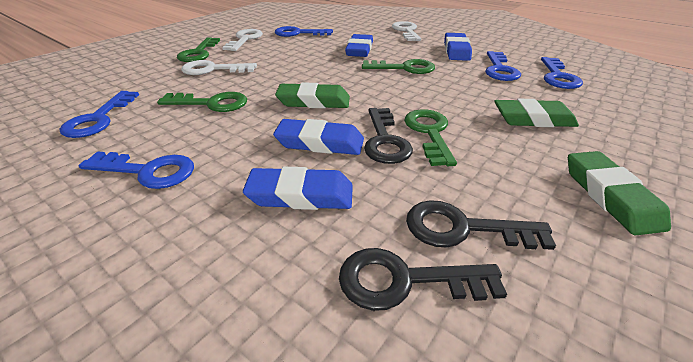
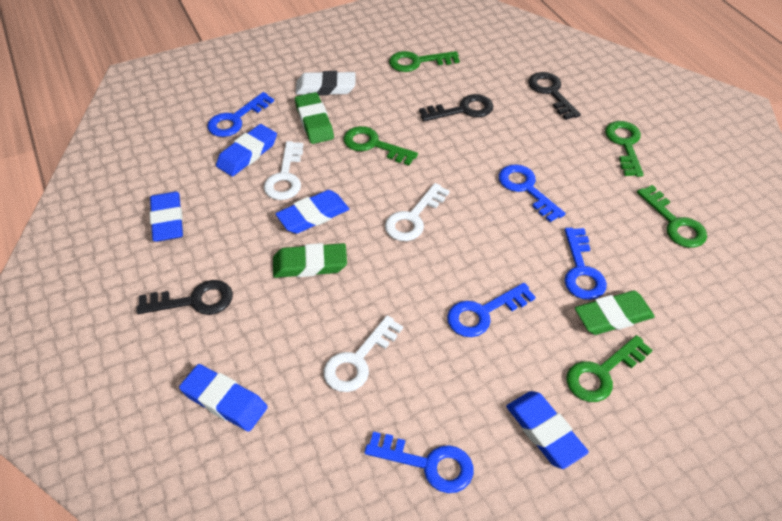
blue eraser: 4 -> 5
green key: 4 -> 5
white eraser: 0 -> 1

